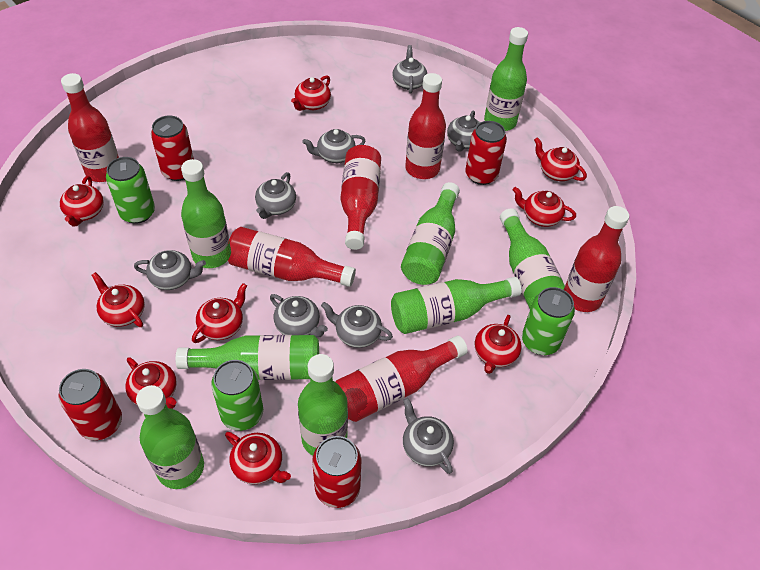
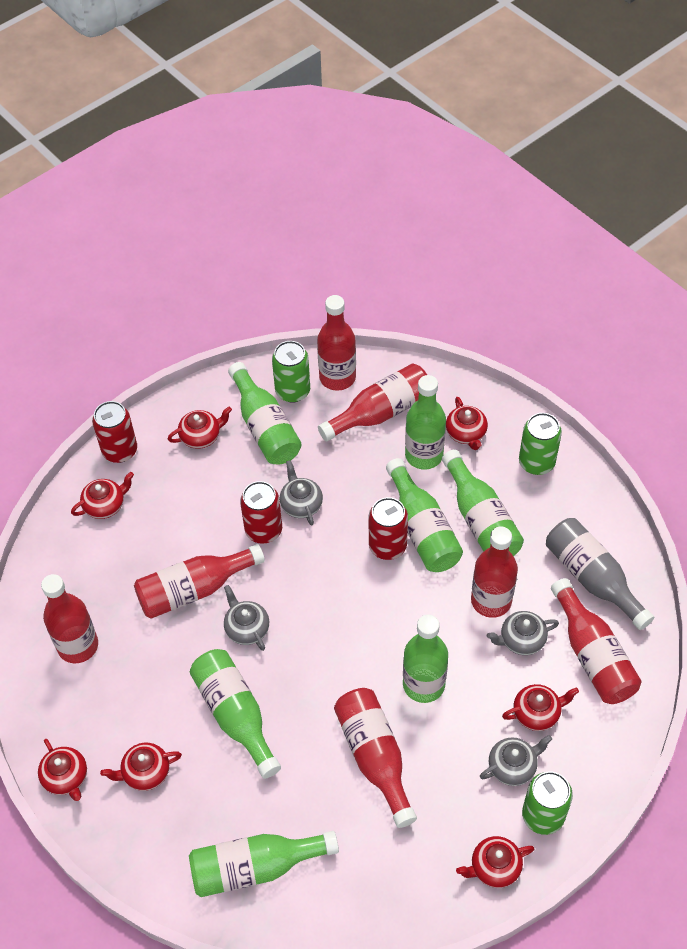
green bottle: 8 -> 7
grey bottle: 0 -> 1
grey teapot: 8 -> 4
red bottle: 6 -> 7
red can: 4 -> 3
red teapot: 9 -> 7

